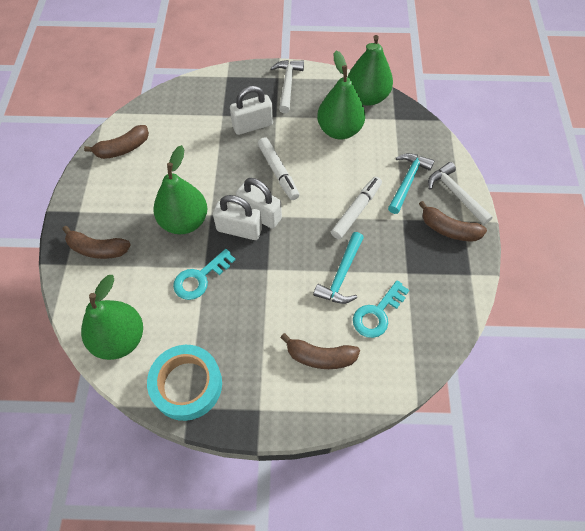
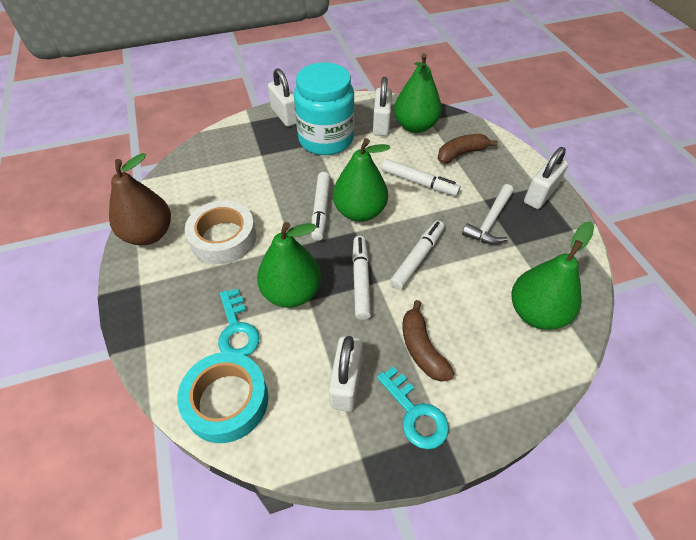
brown banana: 4 -> 2
brown pear: 0 -> 1
turquoise hammer: 2 -> 0
turquoise jar: 0 -> 1
white hammer: 2 -> 1
white marker: 2 -> 4
white padlock: 3 -> 4
white tape: 0 -> 1

